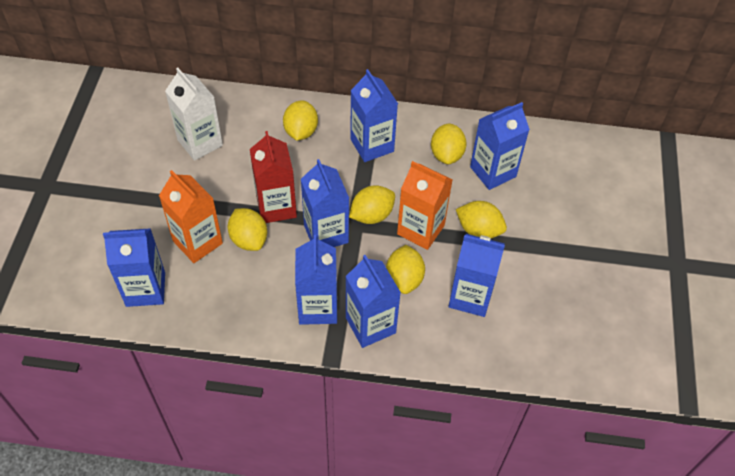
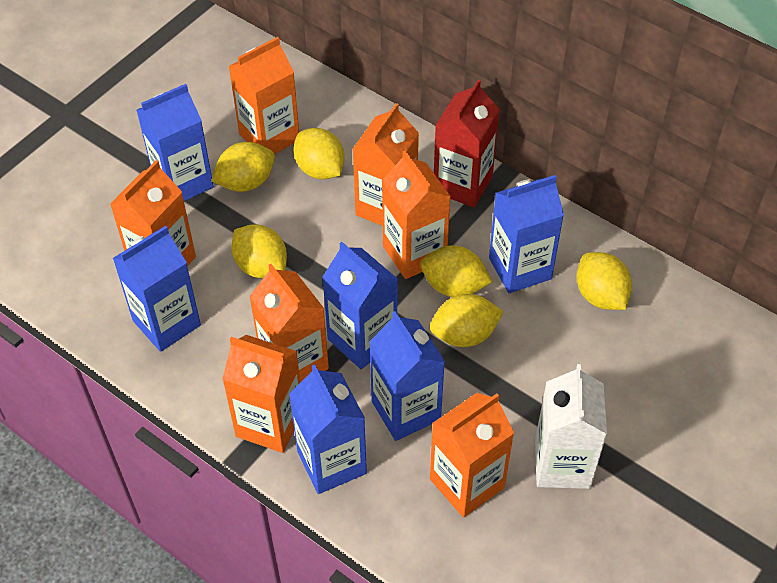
blue carton: 7 -> 6
orange carton: 2 -> 7

